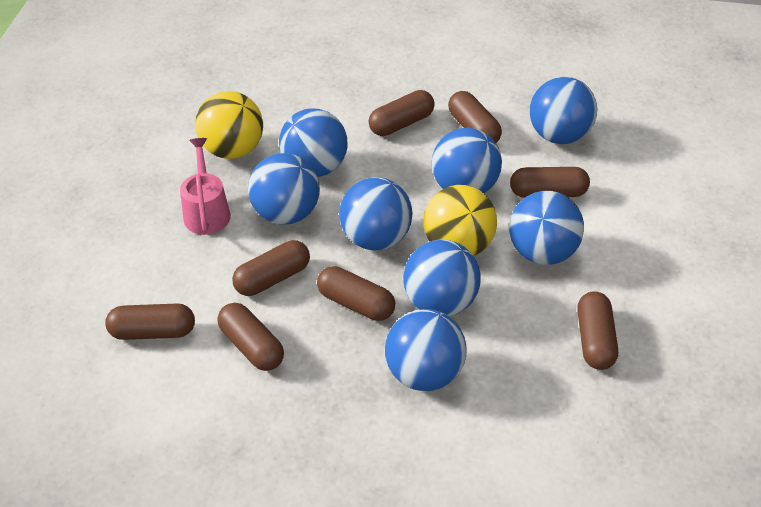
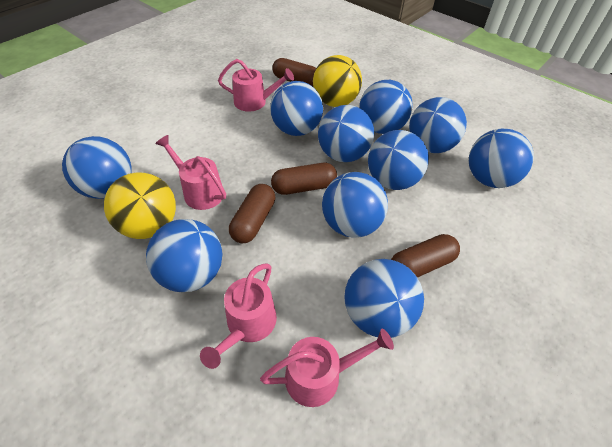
blue ball: 8 -> 10
brown capsule: 8 -> 4
pink watering can: 1 -> 4

